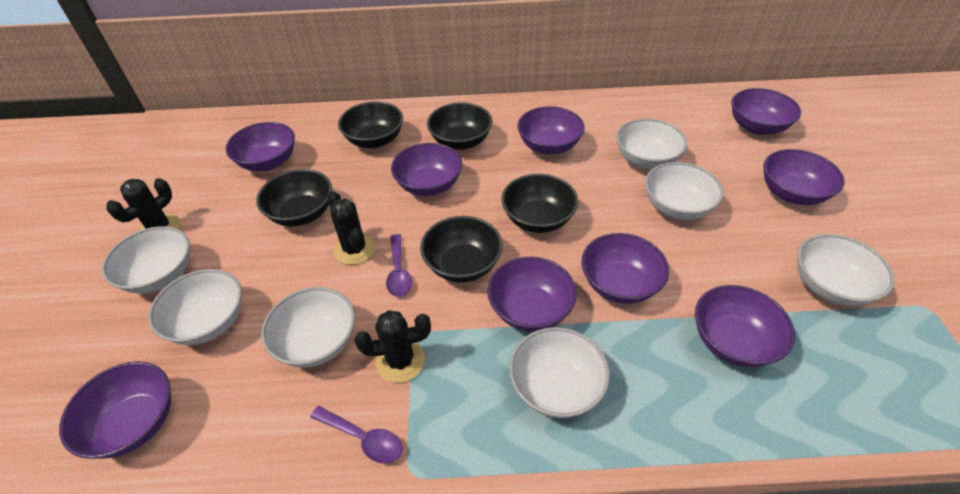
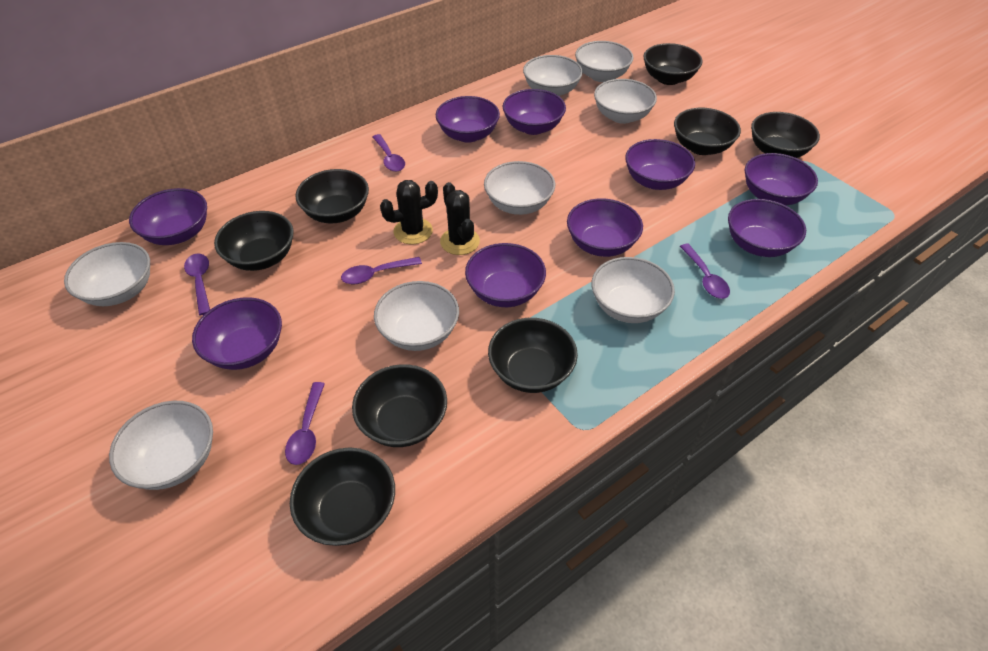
black bowl: 5 -> 8
black cactus: 3 -> 2
purple spoon: 2 -> 5
white bowl: 7 -> 8

